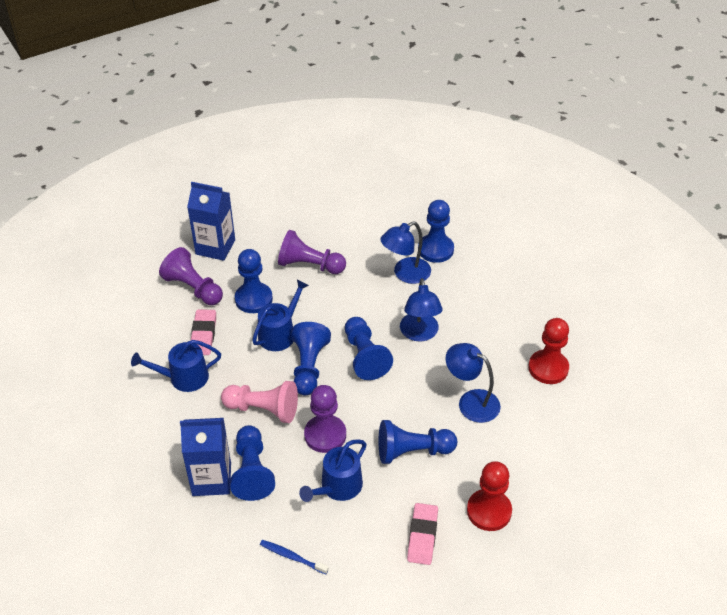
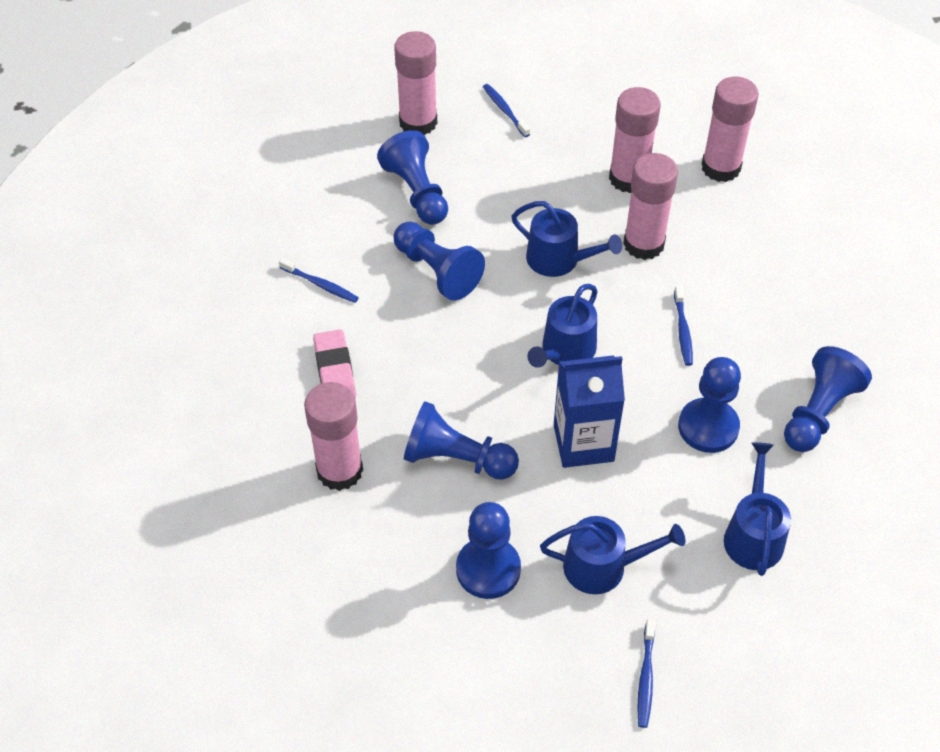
blue carton: 2 -> 1
blue lamp: 3 -> 0
blue toothbrush: 1 -> 4
blue watering can: 3 -> 4
pink eraser: 2 -> 1
pink glue stick: 0 -> 5
pink pawn: 1 -> 0
purple pawn: 3 -> 0
red pawn: 2 -> 0

